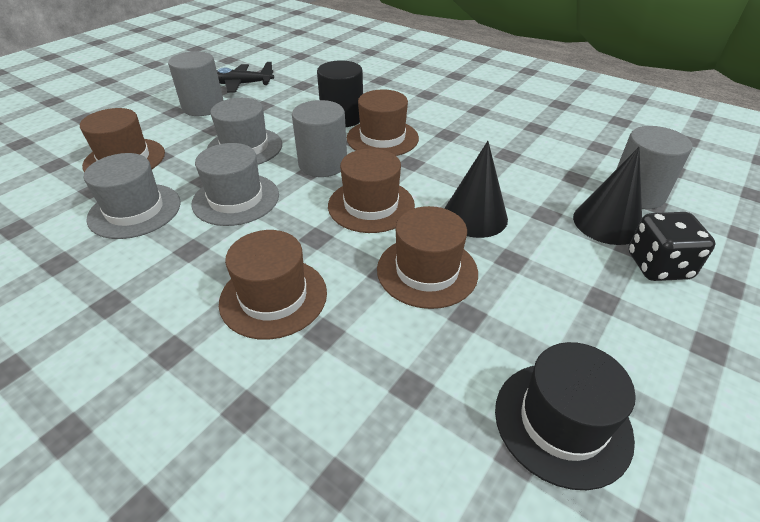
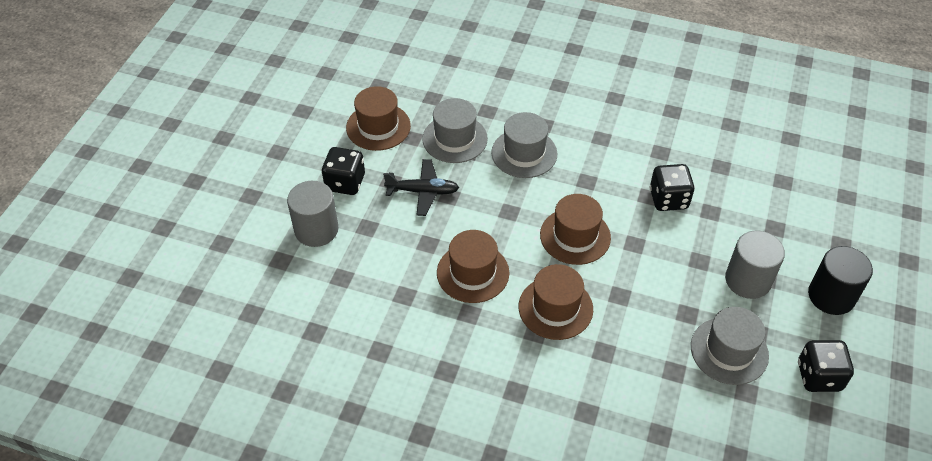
black cone: 2 -> 0
black dice: 1 -> 3
black hat: 1 -> 0
brown hat: 5 -> 4
grey cylinder: 3 -> 2

